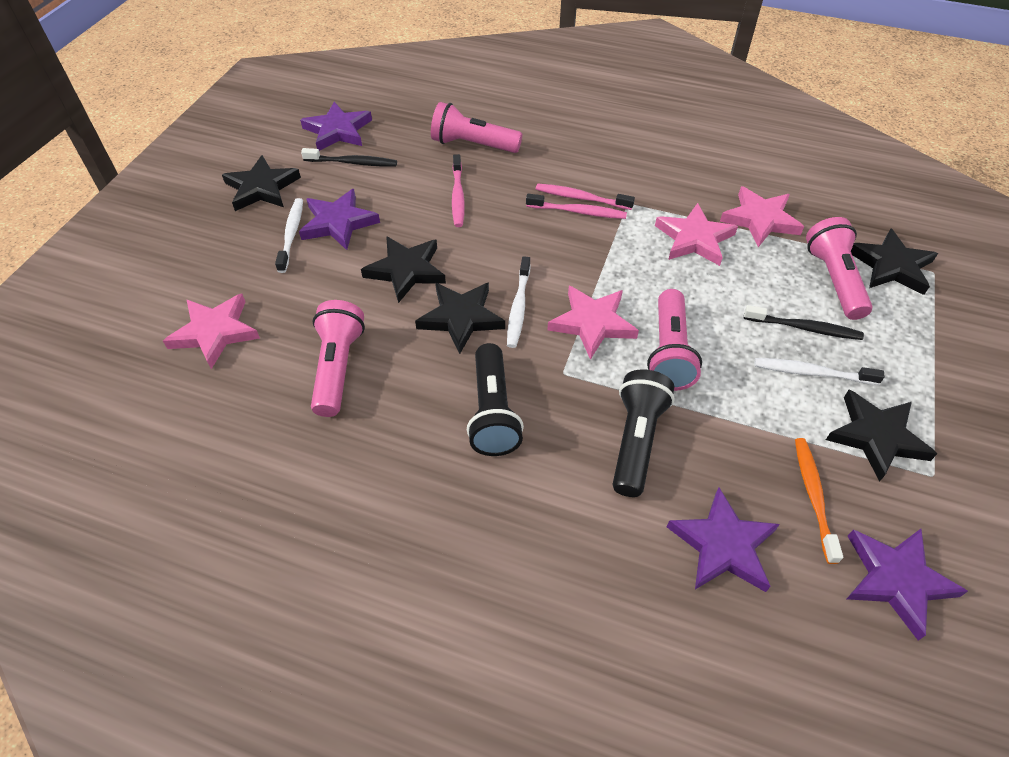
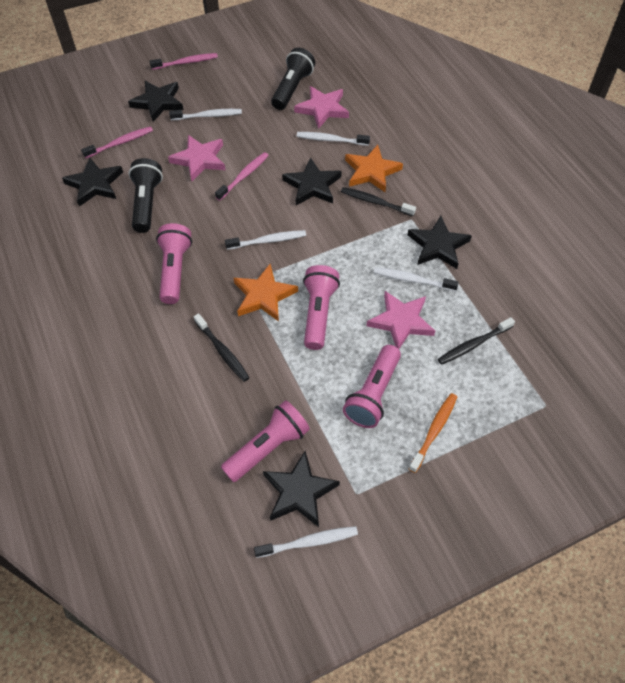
black toothbrush: 2 -> 3
orange star: 0 -> 2
pink star: 4 -> 3
purple star: 4 -> 0
white toothbrush: 3 -> 5

